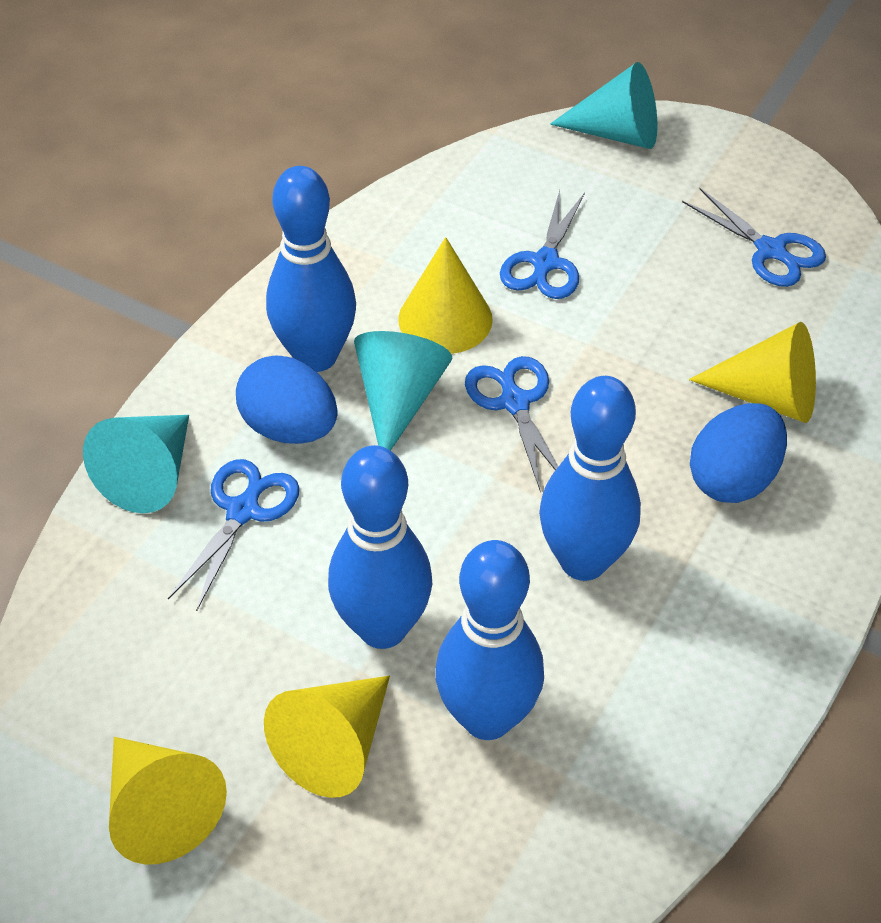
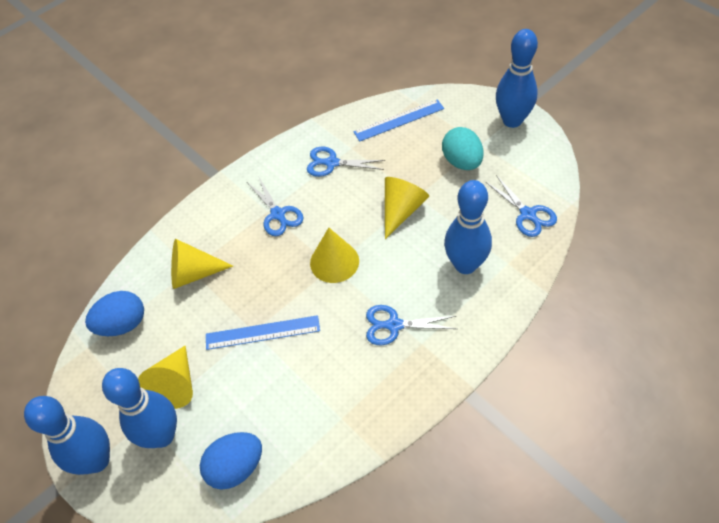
blue ruler: 0 -> 2
turquoise cone: 3 -> 0
turquoise egg: 0 -> 1

